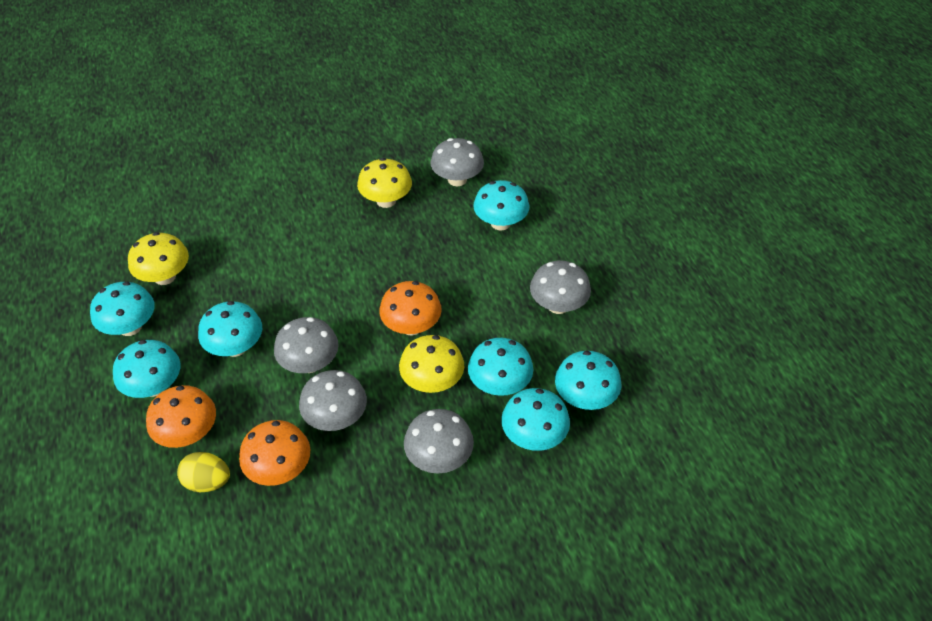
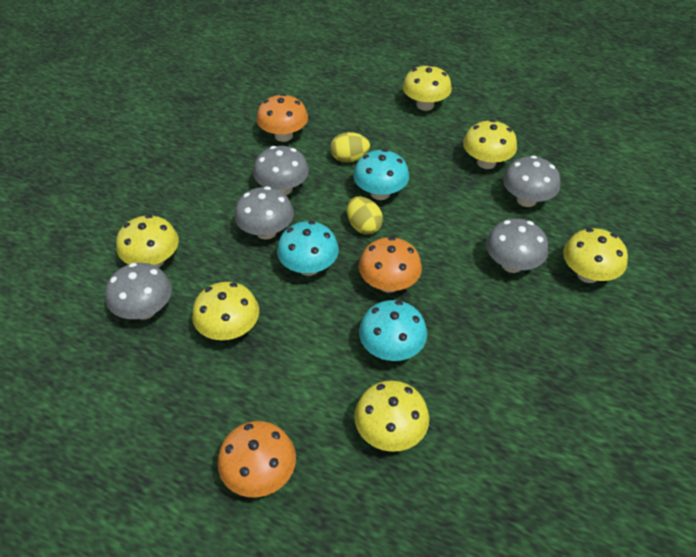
turquoise mushroom: 7 -> 3
yellow egg: 1 -> 2
yellow mushroom: 3 -> 6

